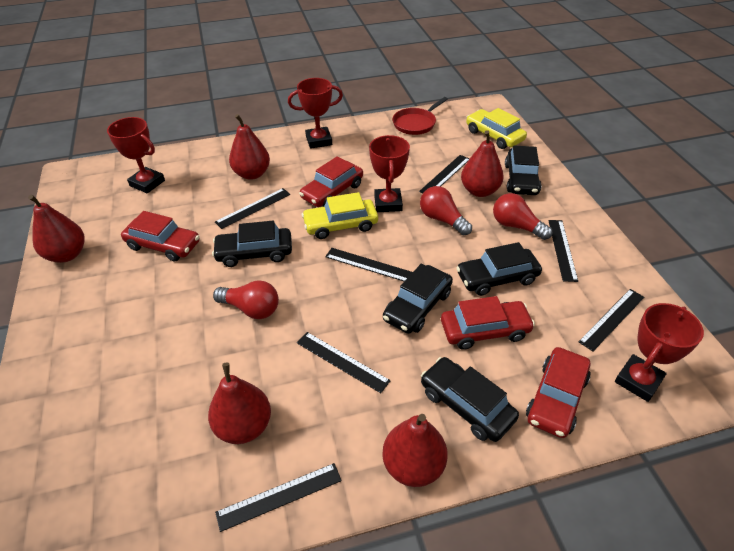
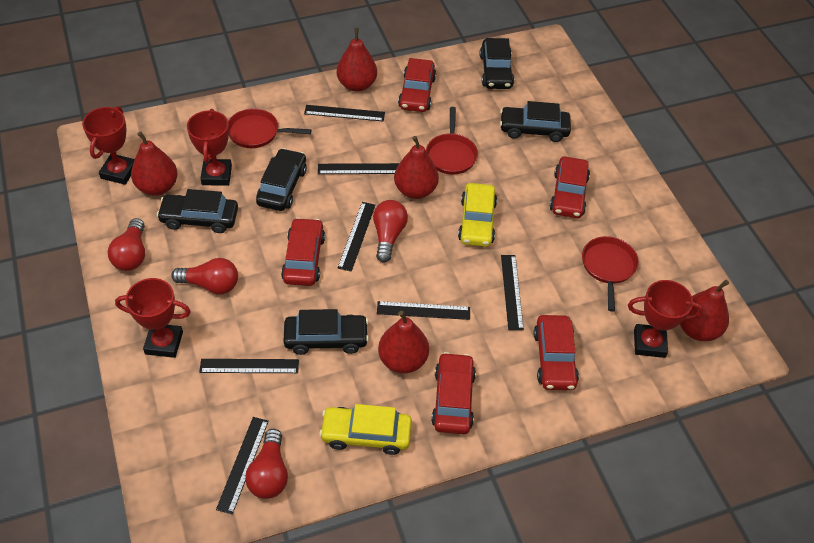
red car: 4 -> 5
red light bulb: 3 -> 4
red pan: 1 -> 3

